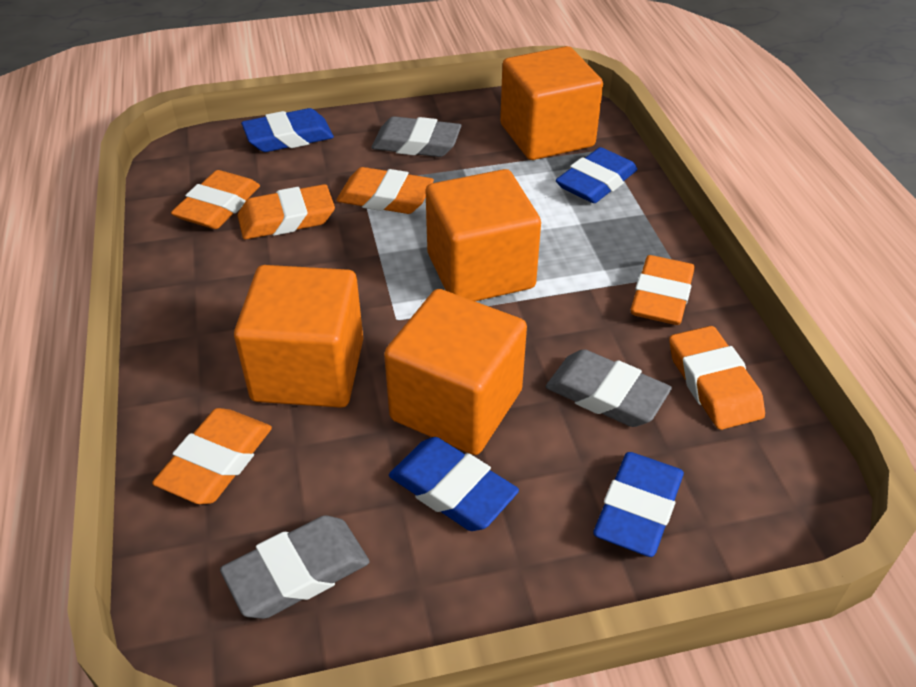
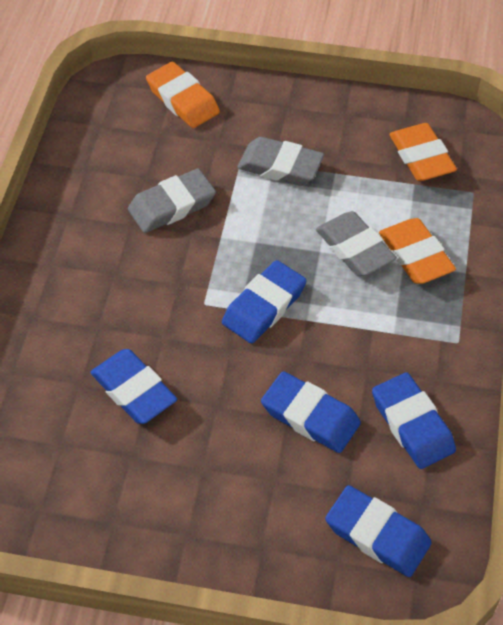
blue eraser: 4 -> 5
orange cube: 4 -> 0
orange eraser: 6 -> 3

